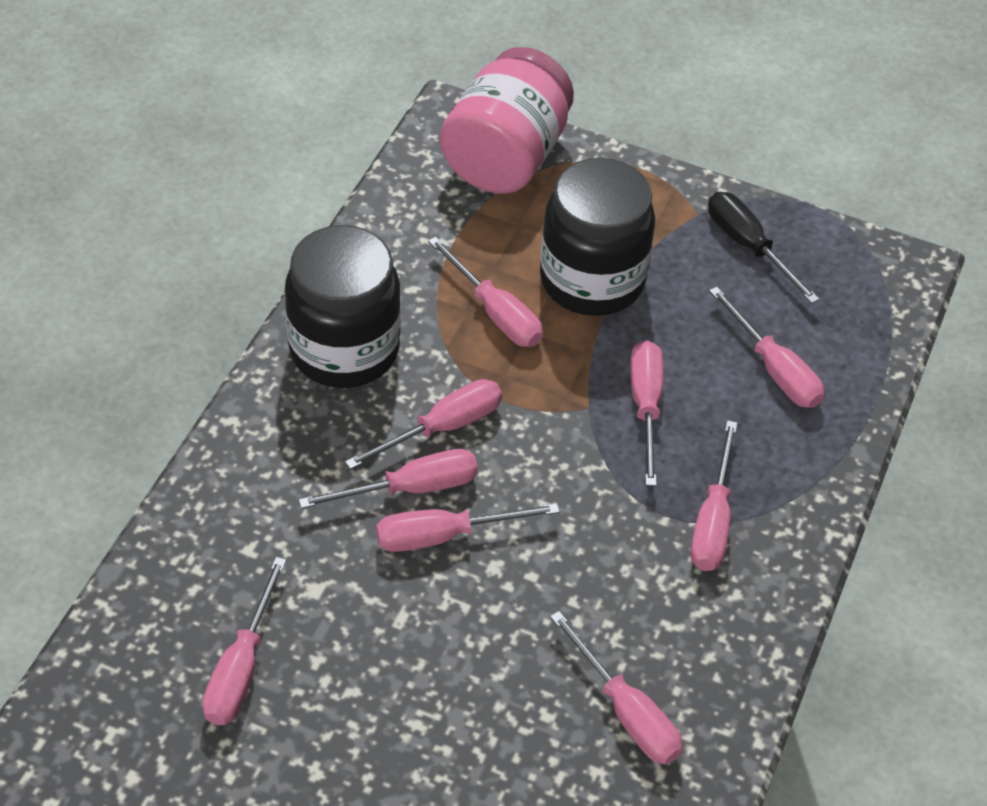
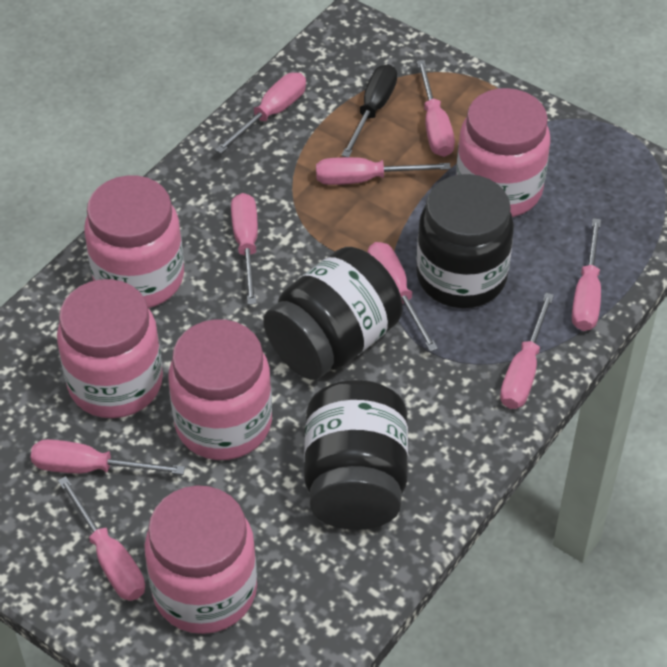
black jar: 2 -> 3
pink jar: 1 -> 5

